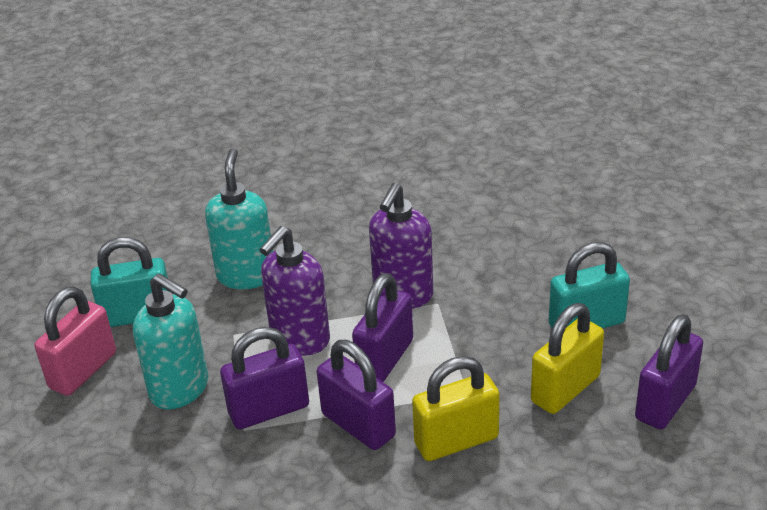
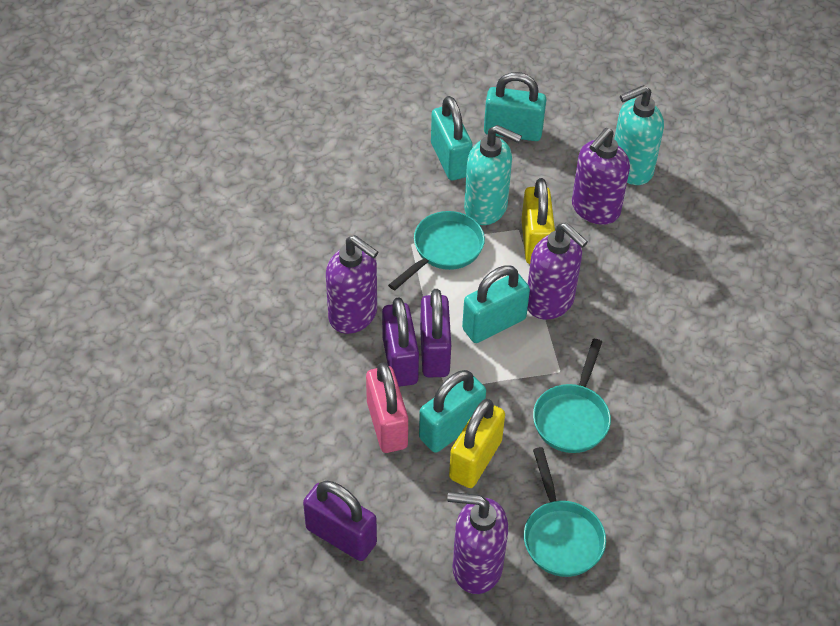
purple padlock: 4 -> 3
purple soap dispenser: 2 -> 4
turquoise padlock: 2 -> 4
turquoise pan: 0 -> 3

